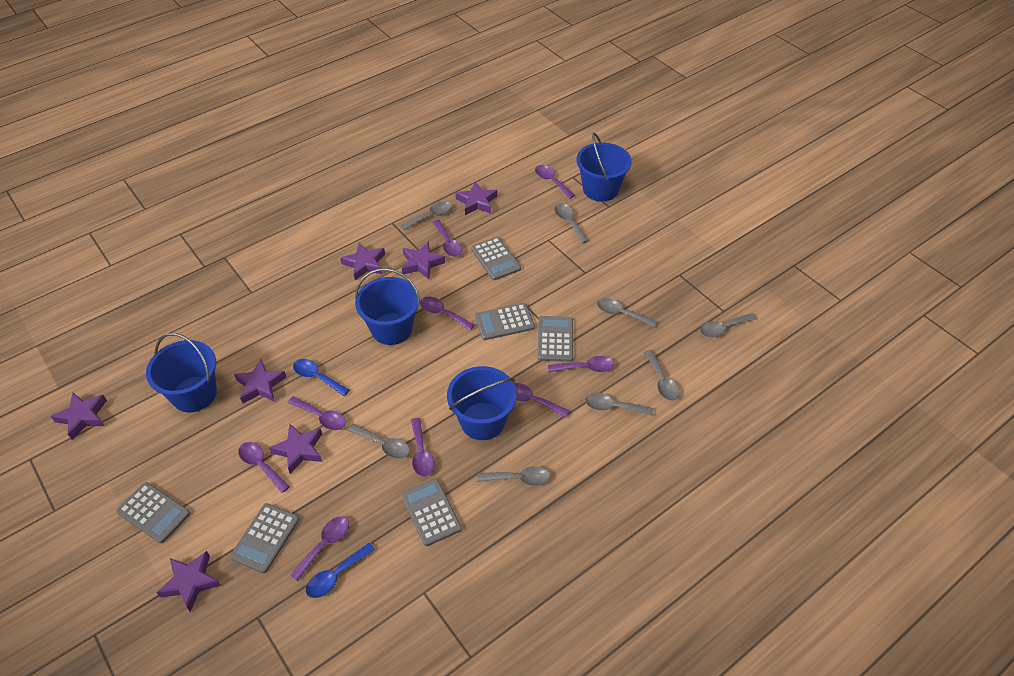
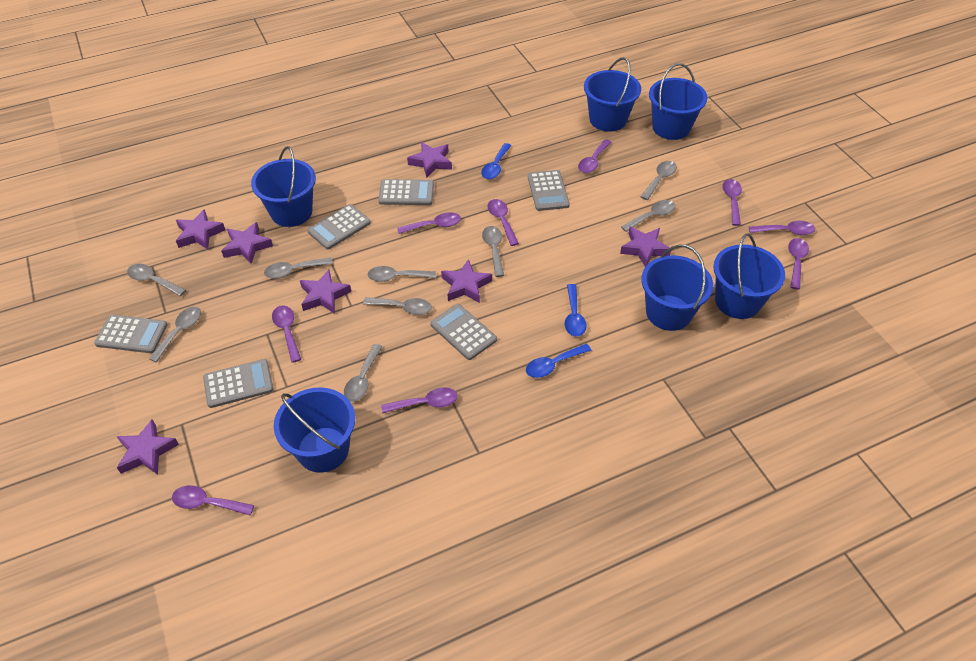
blue bucket: 4 -> 6
blue spoon: 2 -> 3
grey spoon: 8 -> 9

